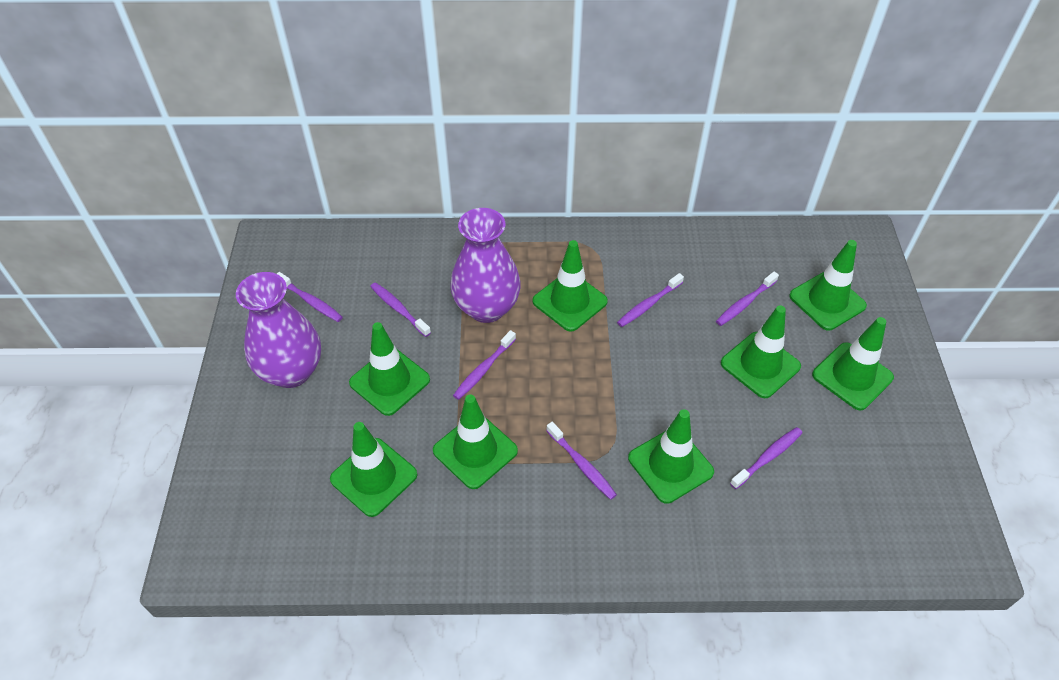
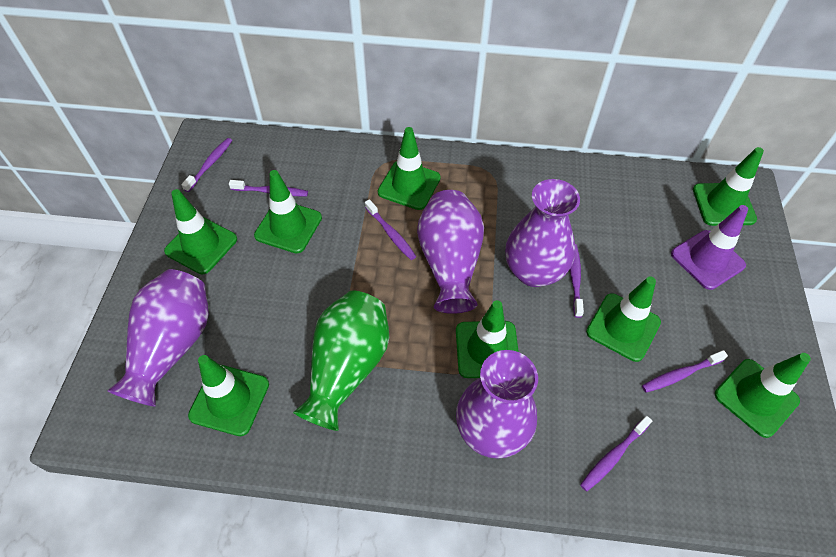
green vase: 0 -> 1
purple toothbrush: 7 -> 6
purple traffic cone: 0 -> 1
purple vase: 2 -> 4

